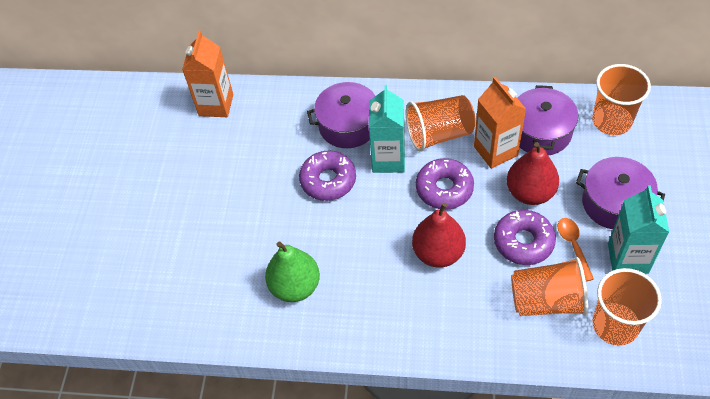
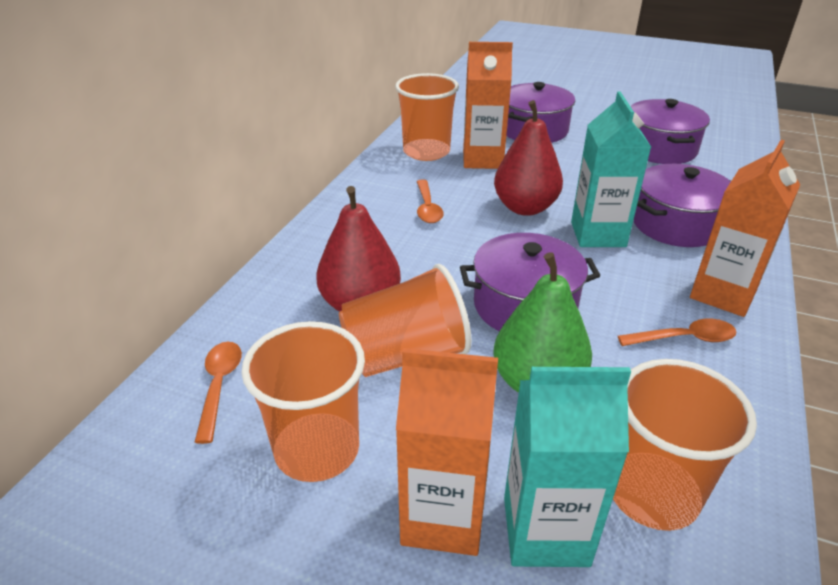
orange carton: 2 -> 3
orange spoon: 1 -> 3
purple donut: 3 -> 0
purple pot: 3 -> 4

